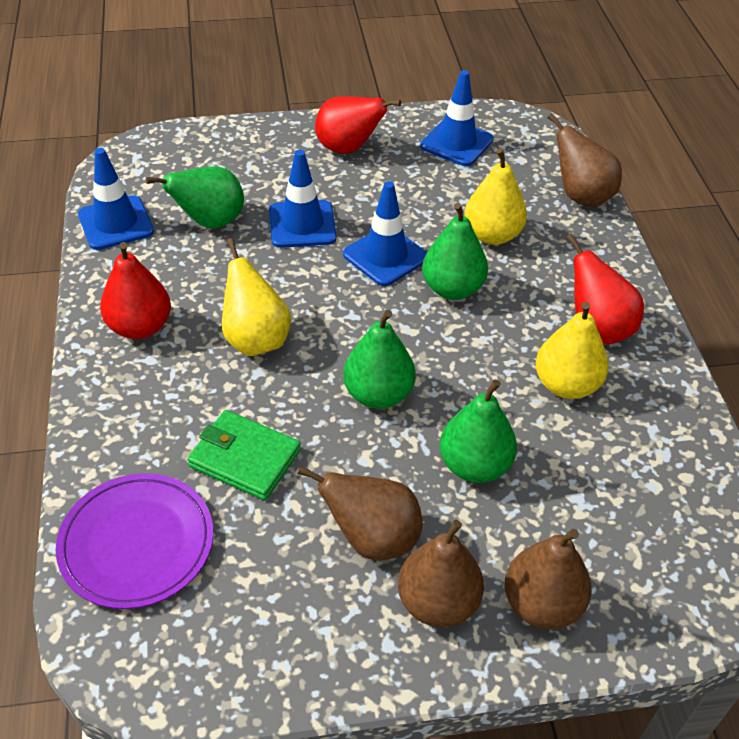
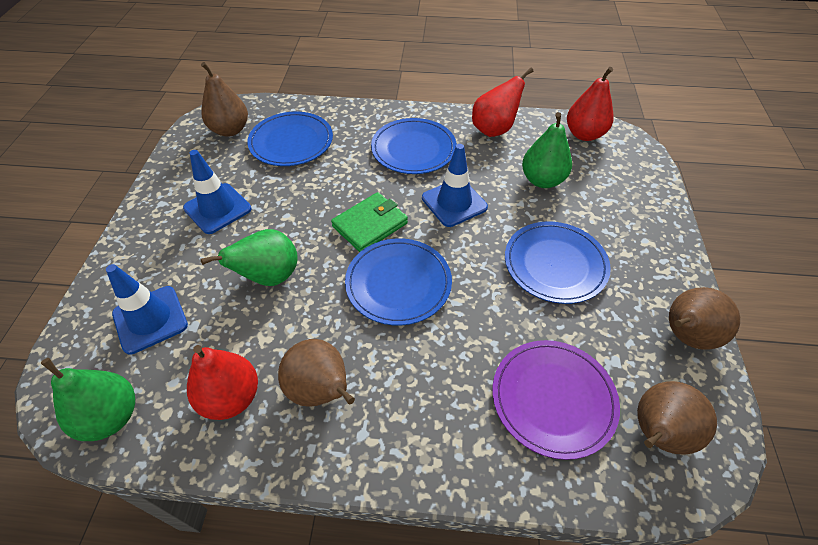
blue plate: 0 -> 4
blue traffic cone: 4 -> 3
green pear: 4 -> 3
yellow pear: 3 -> 0

